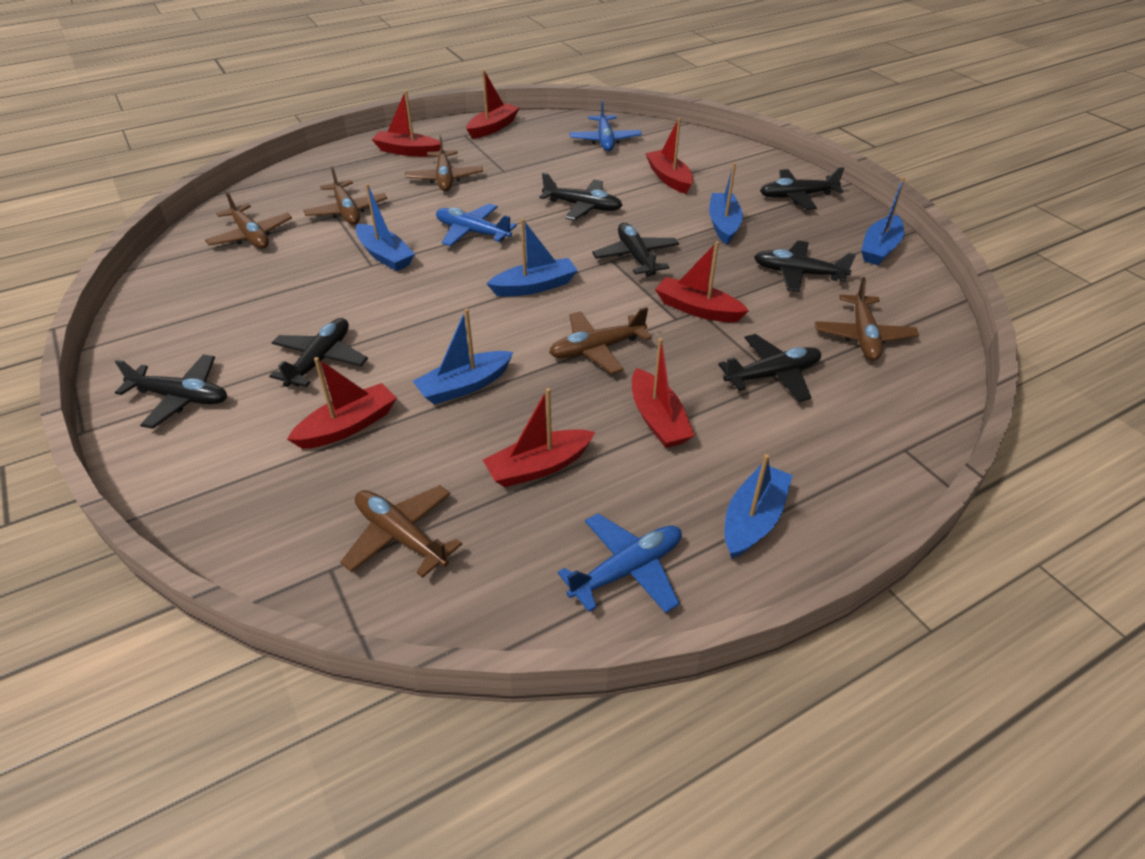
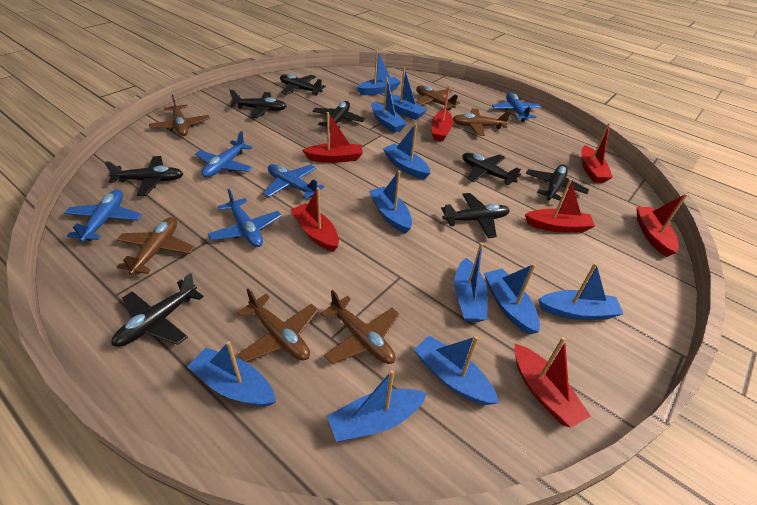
black plane: 7 -> 8
blue boat: 6 -> 11
blue plane: 3 -> 5

